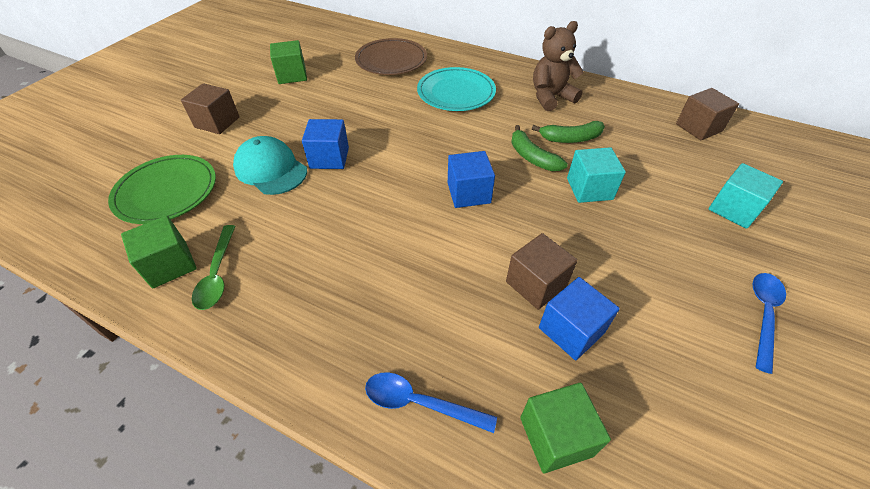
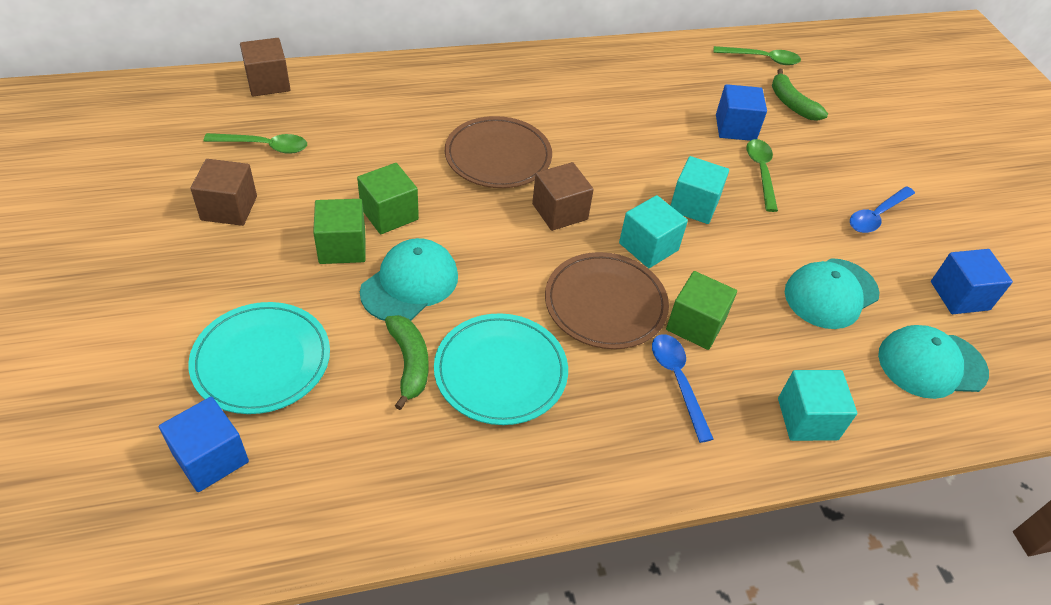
brown plate: 1 -> 2
brown teddy bear: 1 -> 0
green plate: 1 -> 0
green spoon: 1 -> 3
turquoise cap: 1 -> 3
turquoise cube: 2 -> 3
turquoise plate: 1 -> 2

